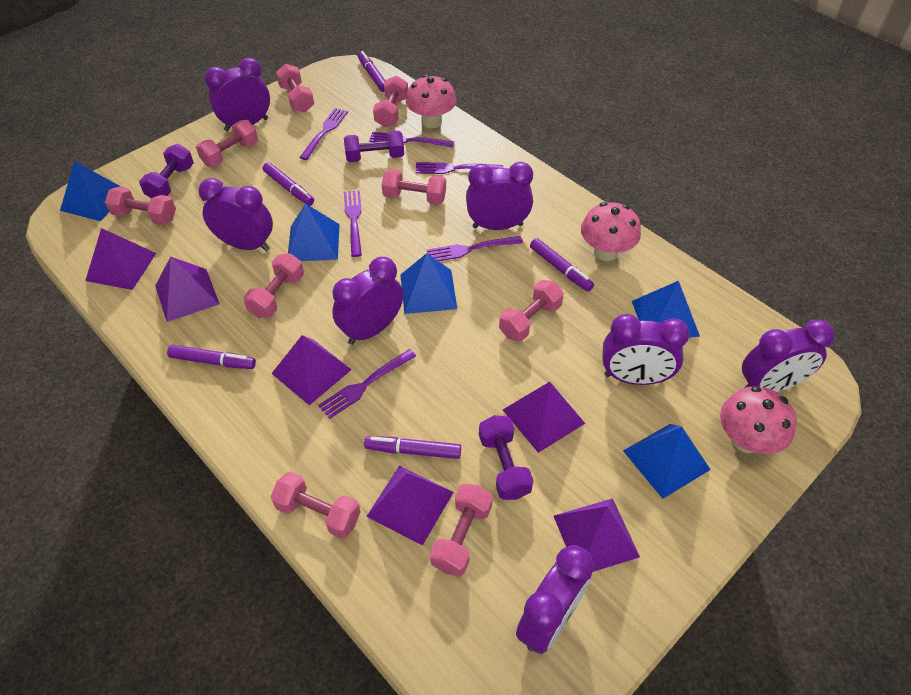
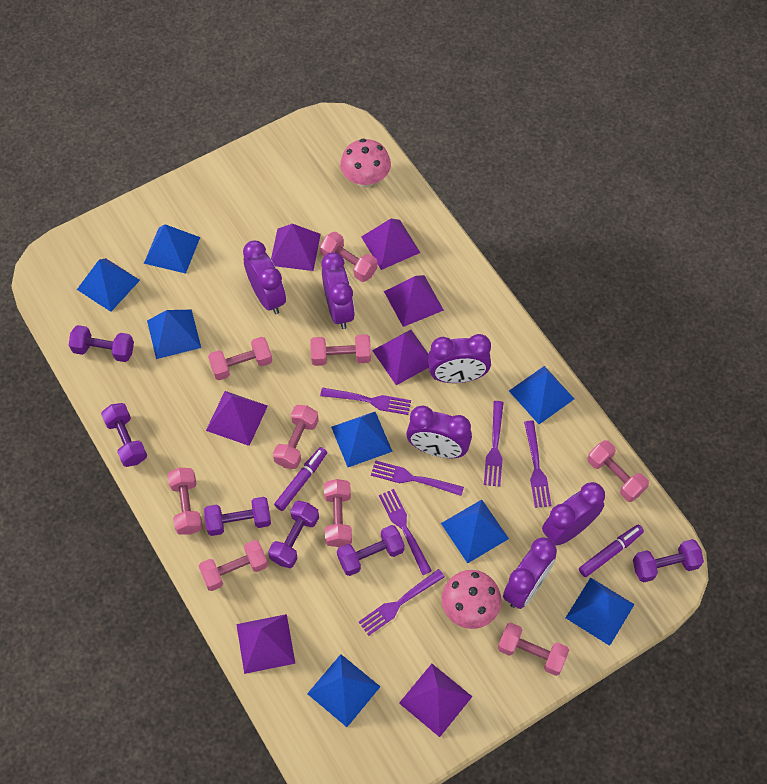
blue pyramid: 5 -> 8
pink mushroom: 3 -> 2
purple clock: 7 -> 6
purple dumbbell: 3 -> 6
purple marker: 5 -> 2
purple pyramid: 6 -> 7

